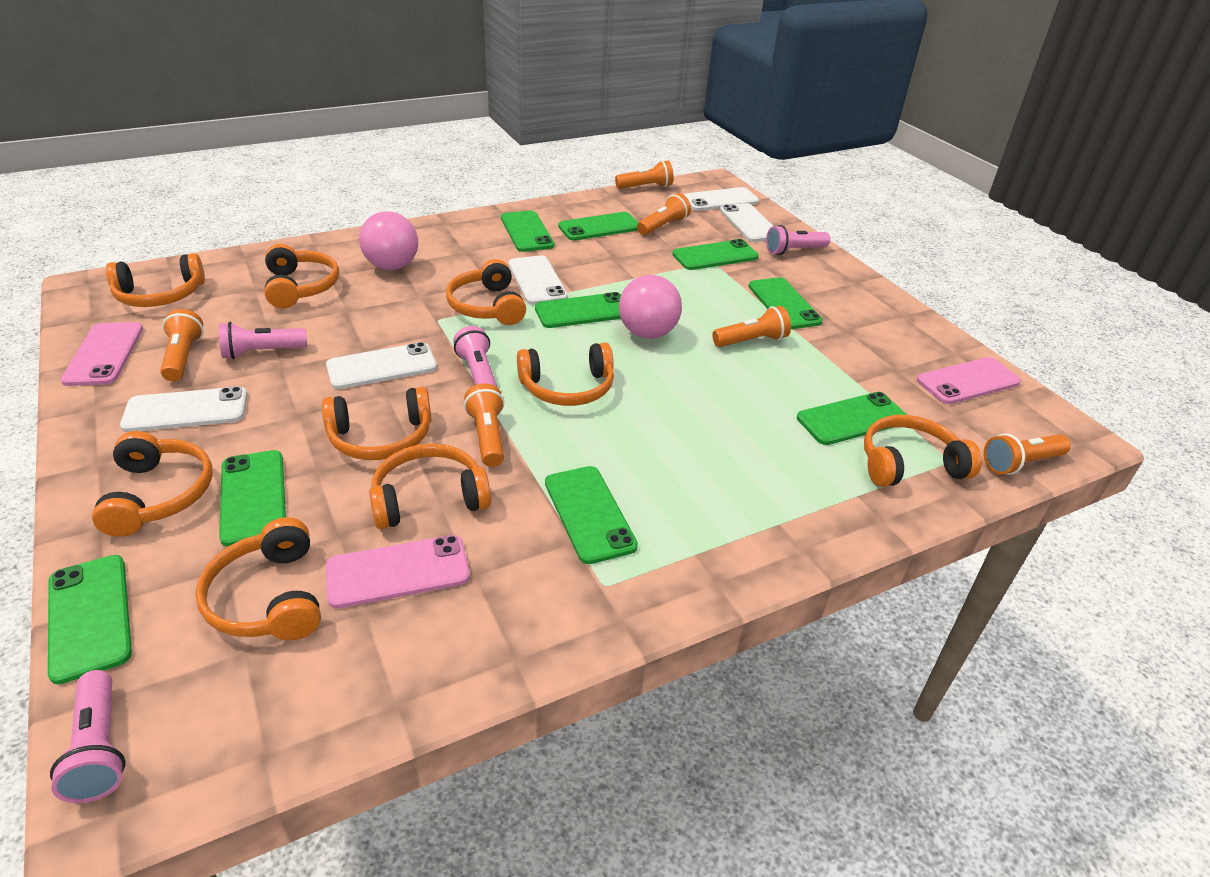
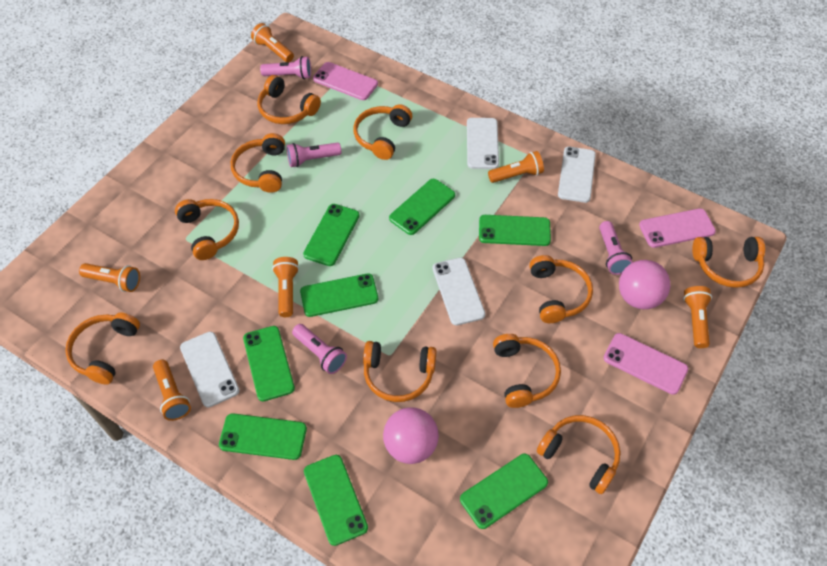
green phone: 9 -> 8
orange headphones: 9 -> 10
white phone: 5 -> 4

